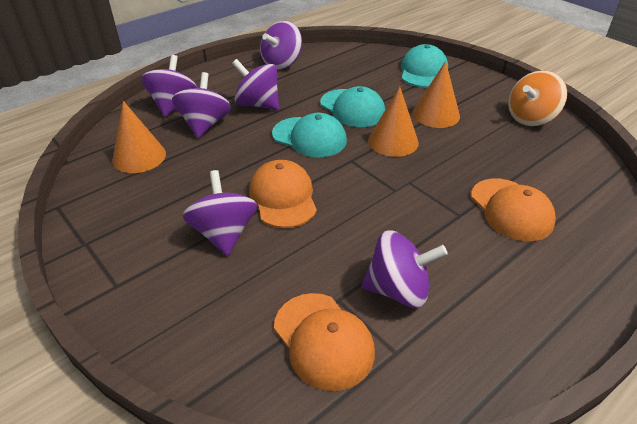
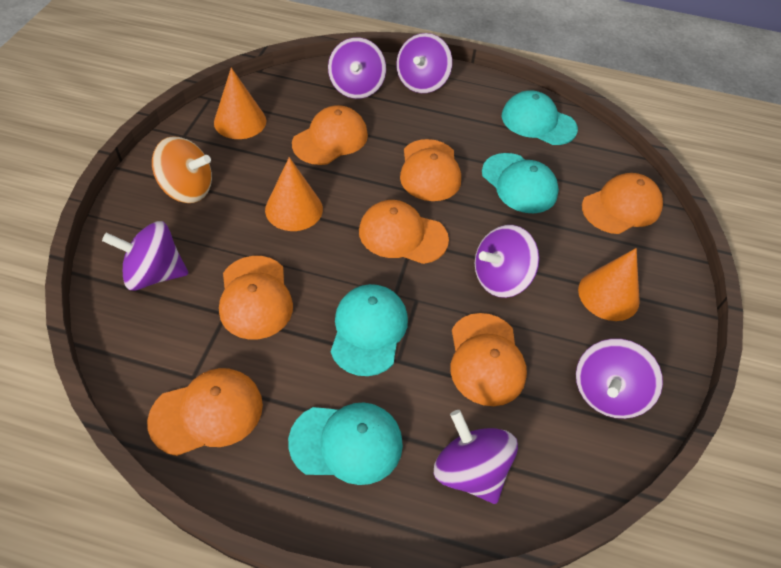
orange cap: 3 -> 7
turquoise cap: 3 -> 4

